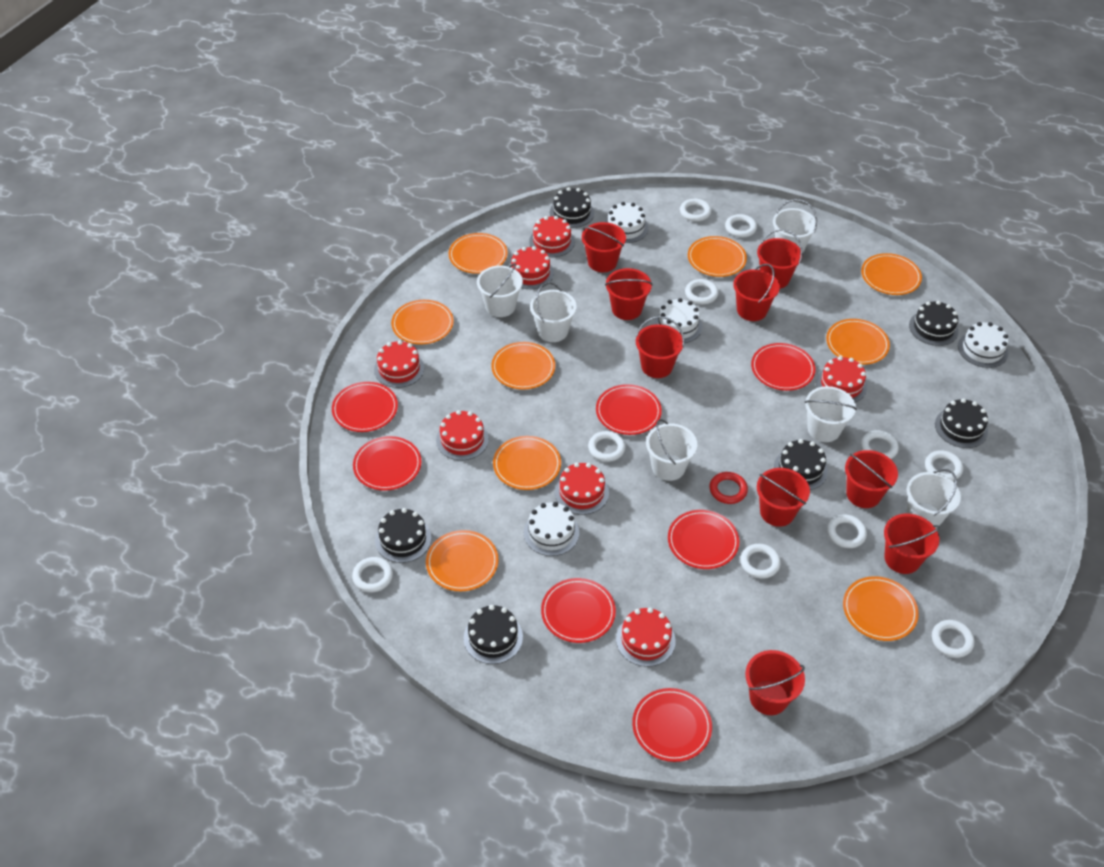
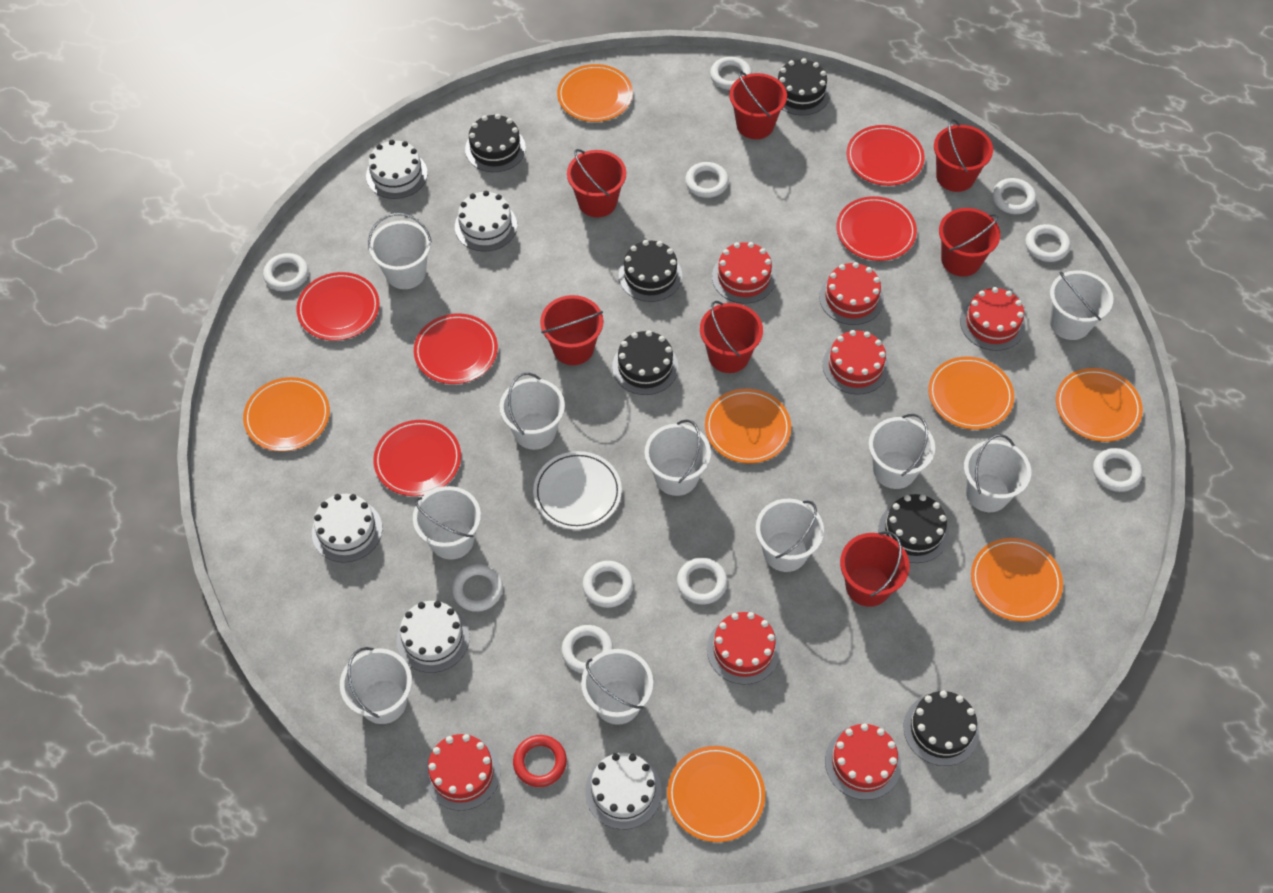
orange plate: 9 -> 7
red bucket: 9 -> 7
red plate: 7 -> 5
white bucket: 6 -> 10
white cake: 4 -> 5
white plate: 0 -> 1

